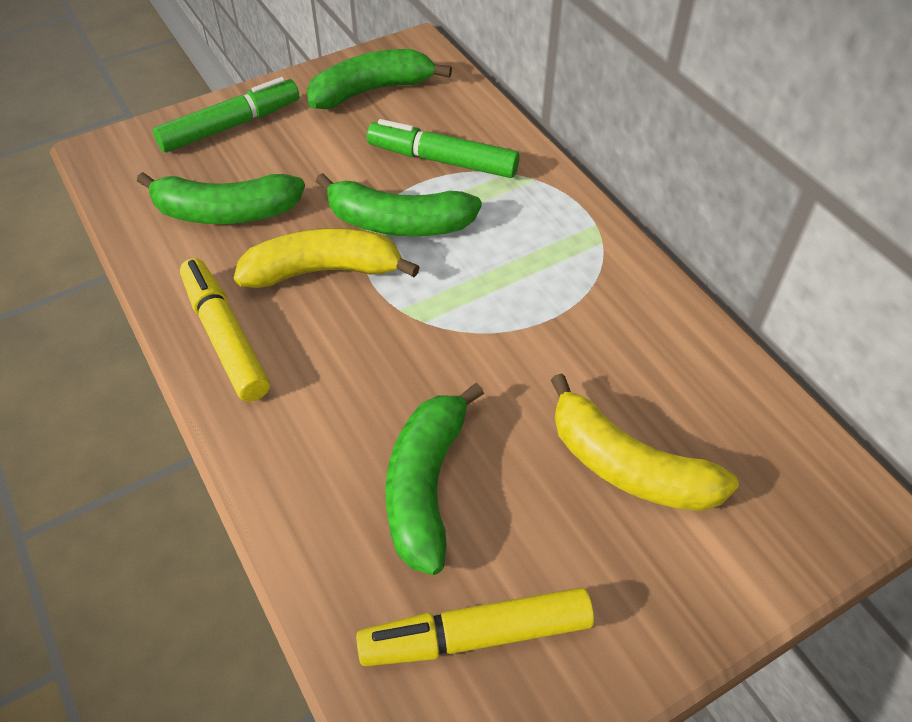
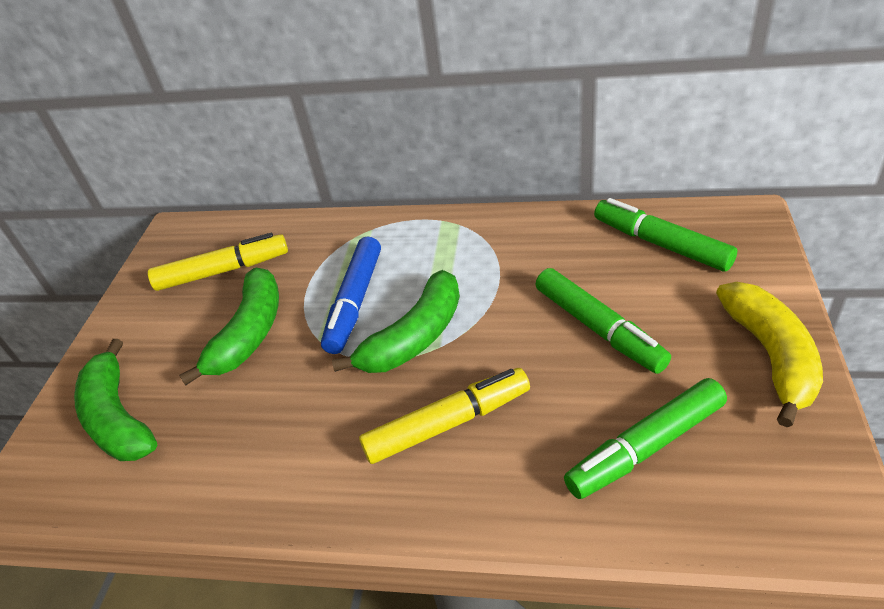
blue marker: 0 -> 1
green banana: 4 -> 3
green marker: 2 -> 3
yellow banana: 2 -> 1

